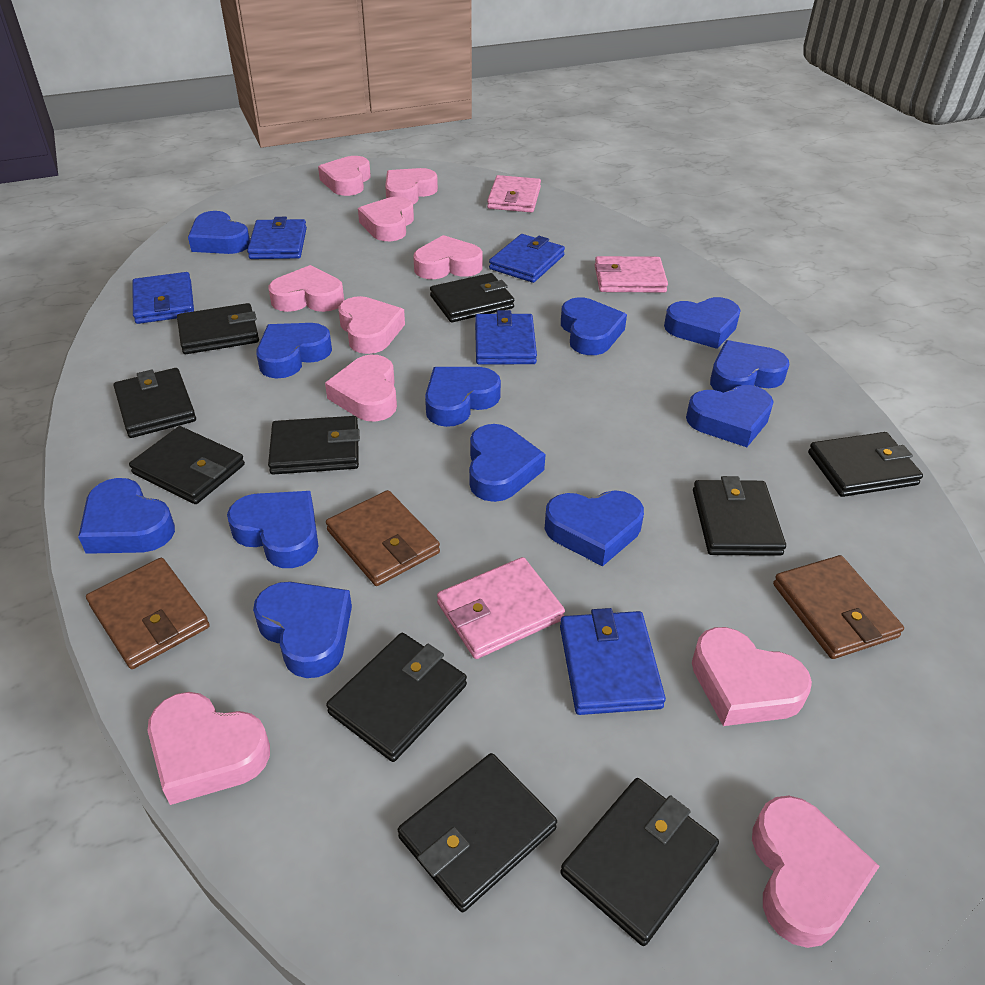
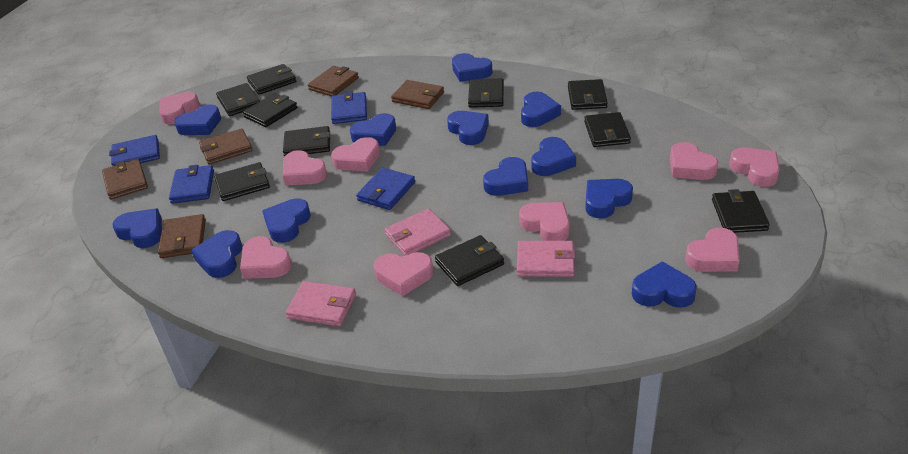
blue wallet: 5 -> 4
brown wallet: 3 -> 5
pink heart: 10 -> 9

